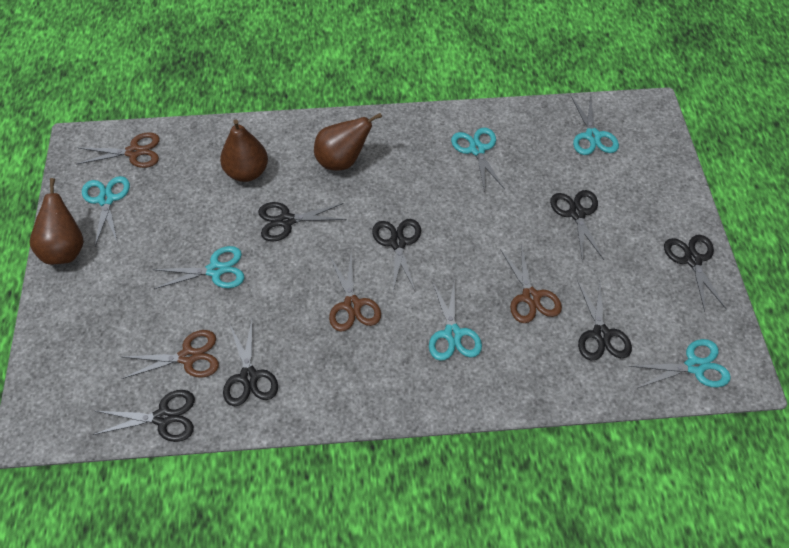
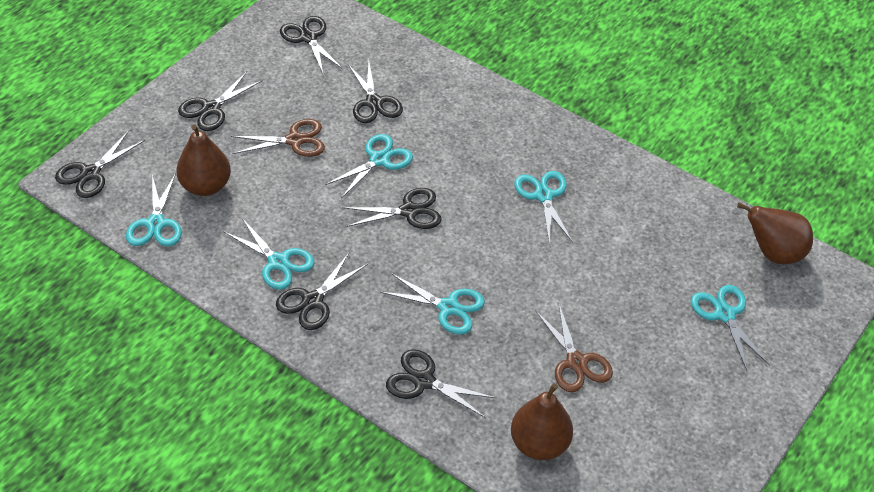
brown scissors: 4 -> 2

